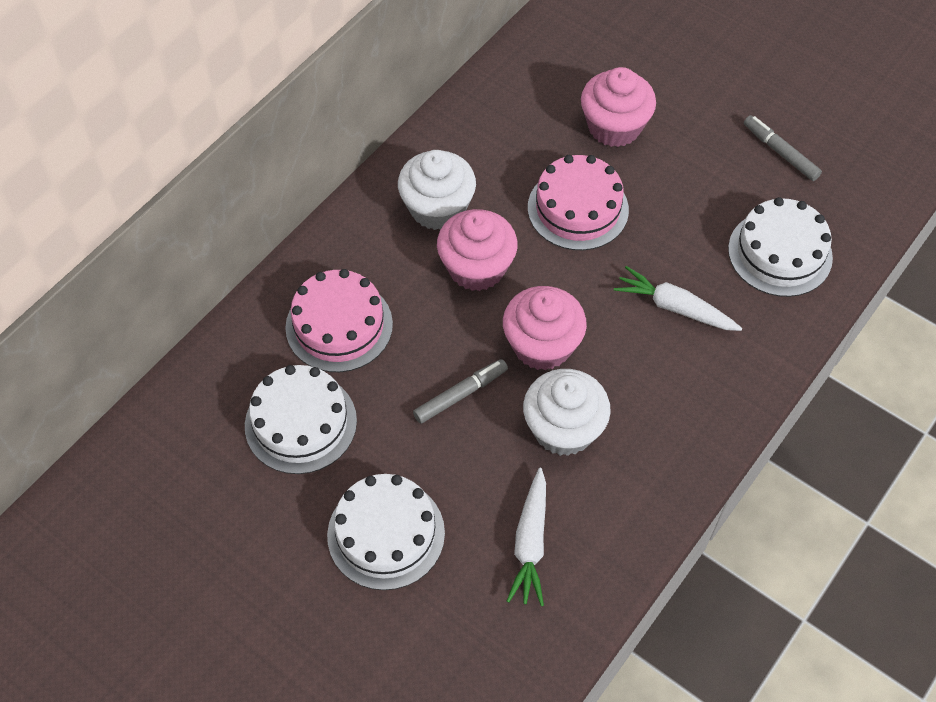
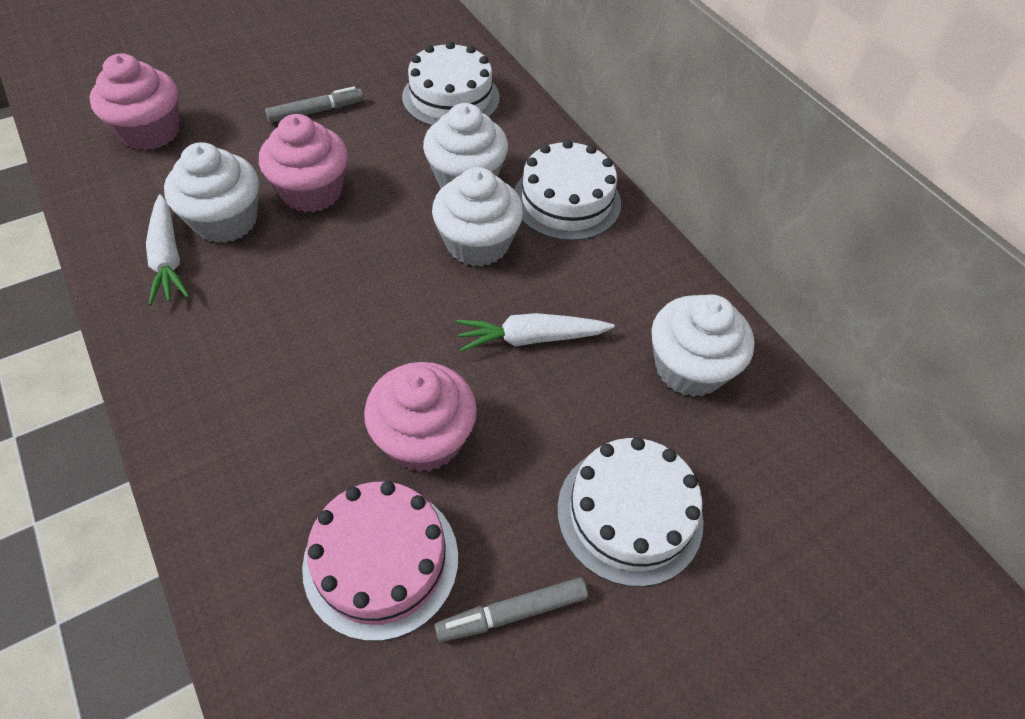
pink cake: 2 -> 1
white cupcake: 2 -> 4

